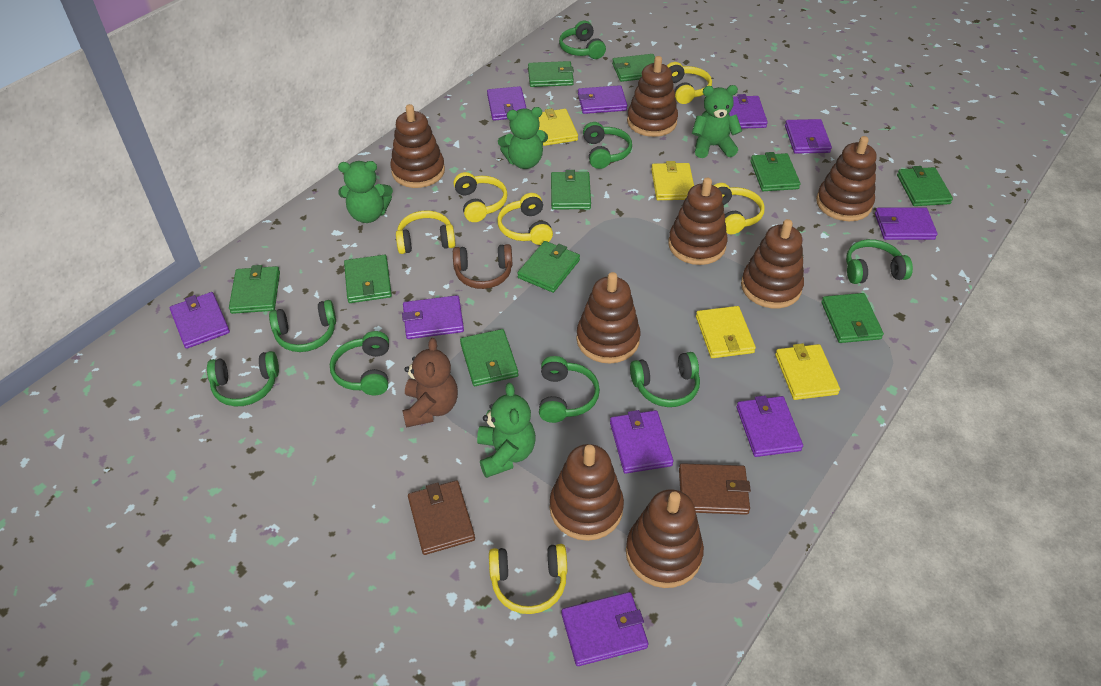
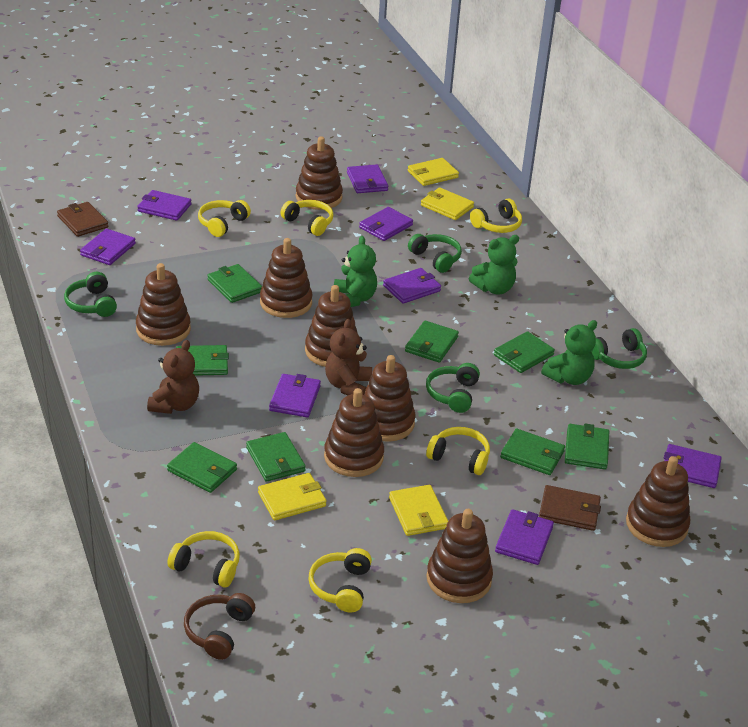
brown teddy bear: 1 -> 2
green headphones: 8 -> 4
green teddy bear: 4 -> 3
green wallet: 10 -> 8
purple wallet: 10 -> 8

